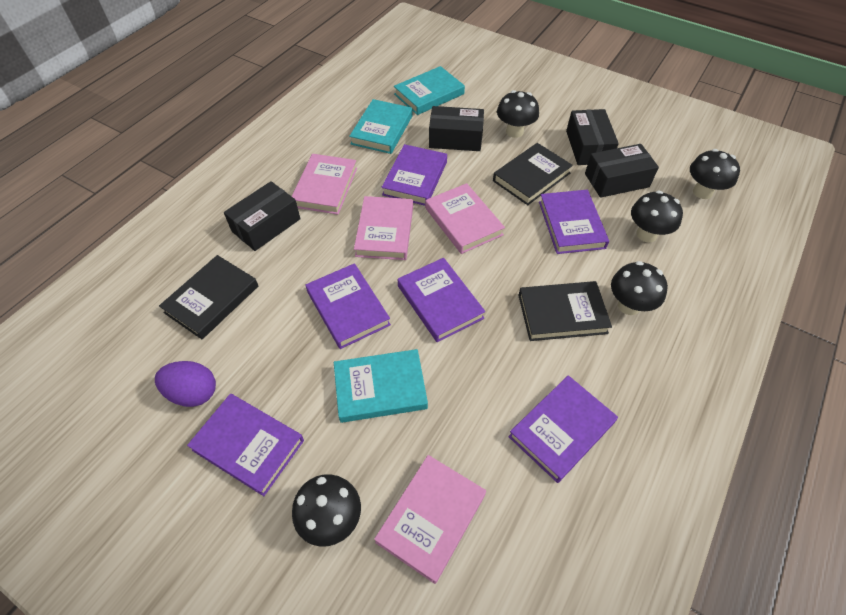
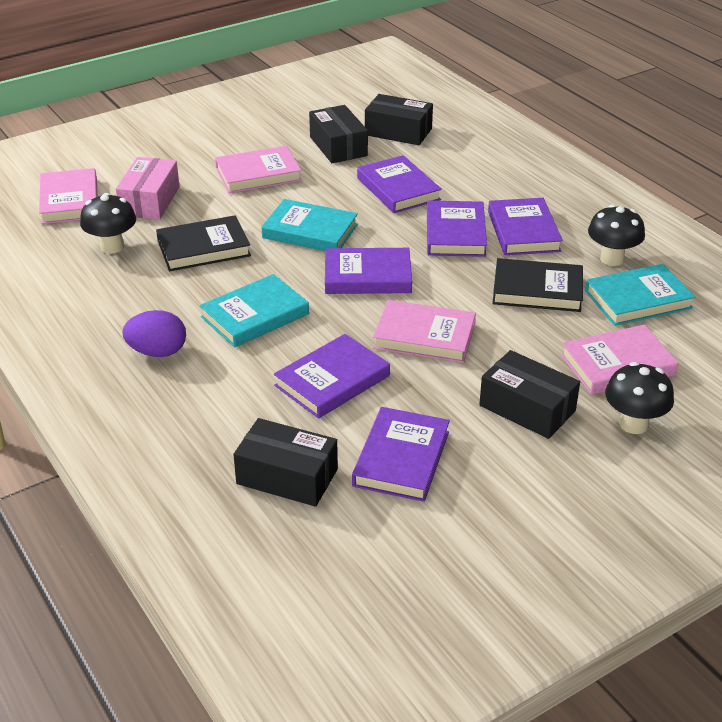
black book: 3 -> 2
black mushroom: 5 -> 3
pink box: 0 -> 1

